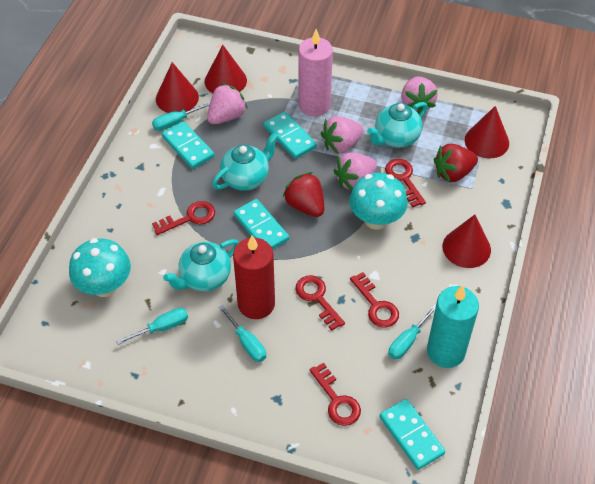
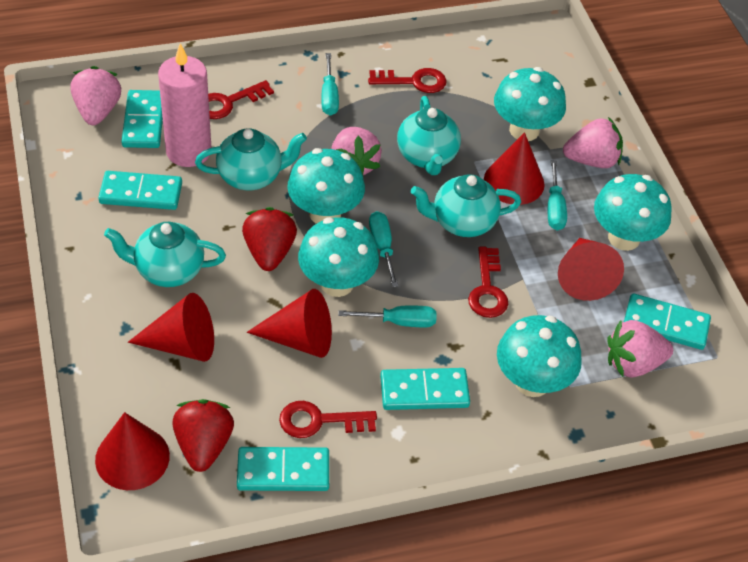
red candle: 1 -> 0
red cone: 4 -> 5
red key: 5 -> 4
turquoise candle: 1 -> 0
turquoise domino: 4 -> 5
turquoise mushroom: 2 -> 5
turquoise teapot: 3 -> 4

